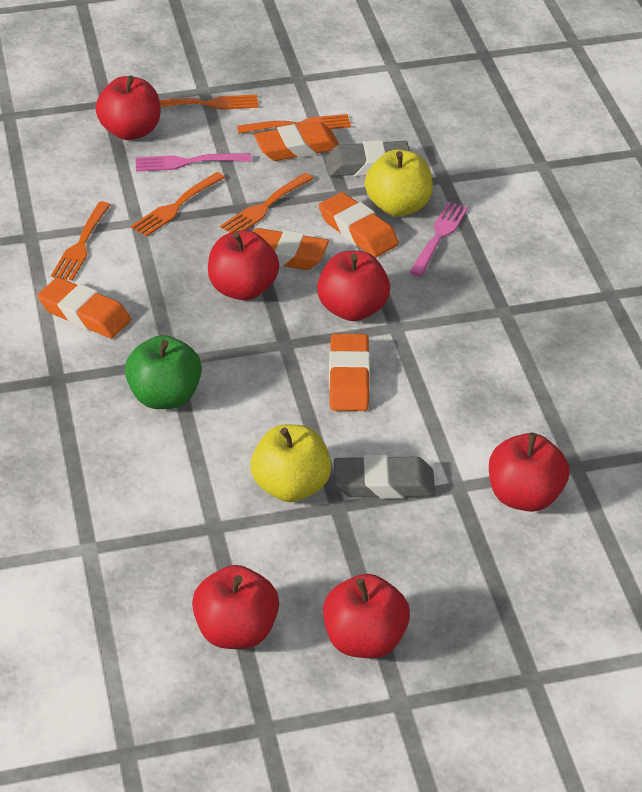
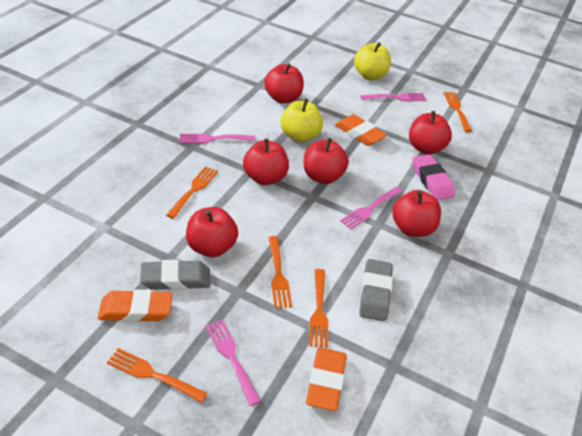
green apple: 1 -> 0
orange eraser: 5 -> 3
pink eraser: 0 -> 1
pink fork: 2 -> 4

